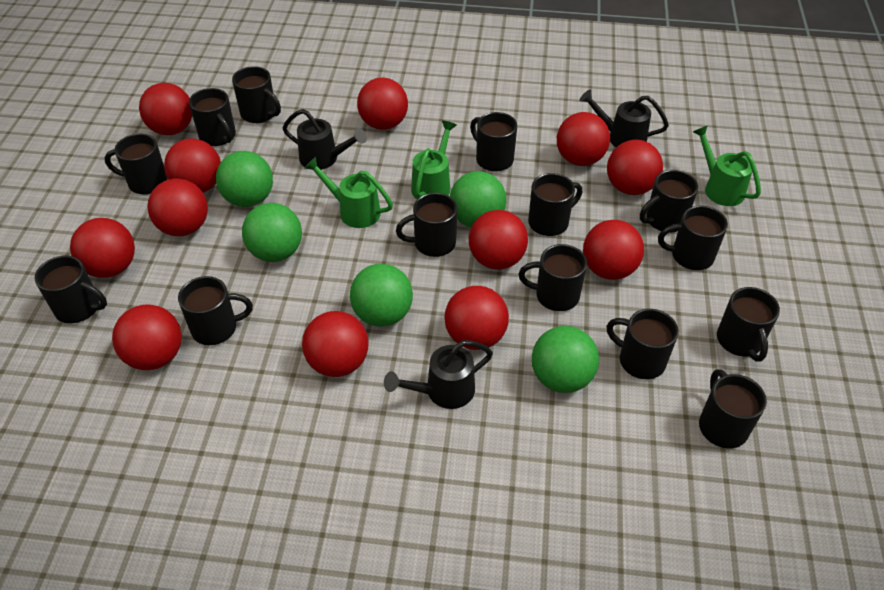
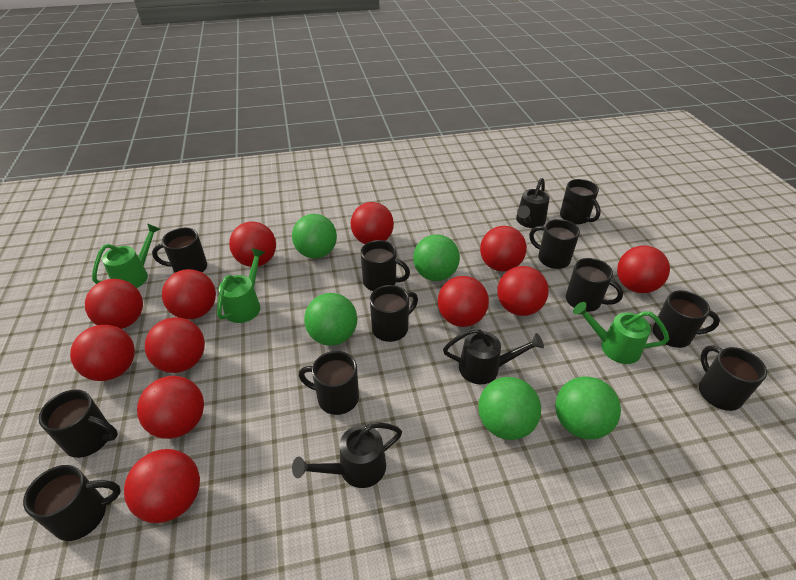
black mug: 14 -> 11

